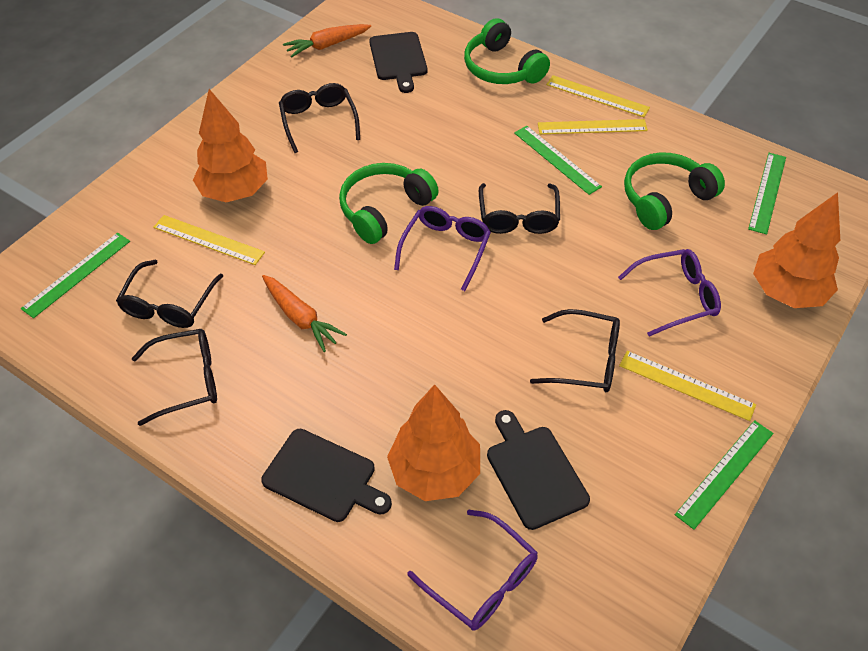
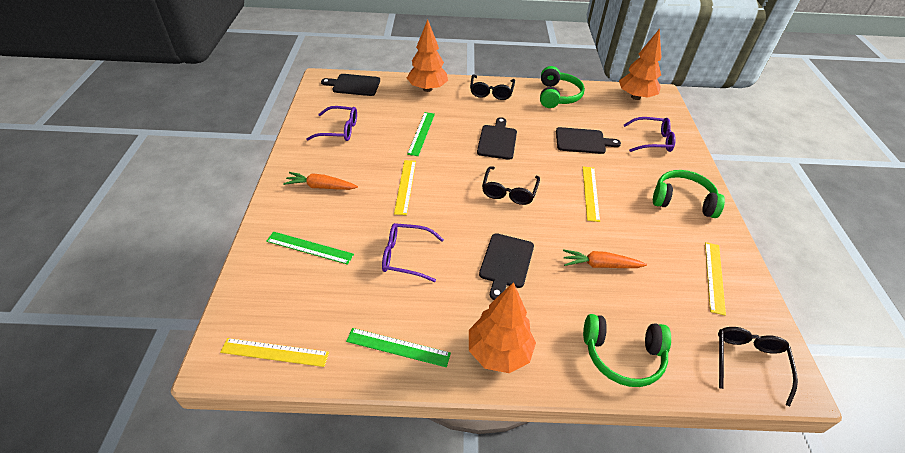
black cutting board: 3 -> 4
black glasses: 5 -> 3
green ruler: 4 -> 3

